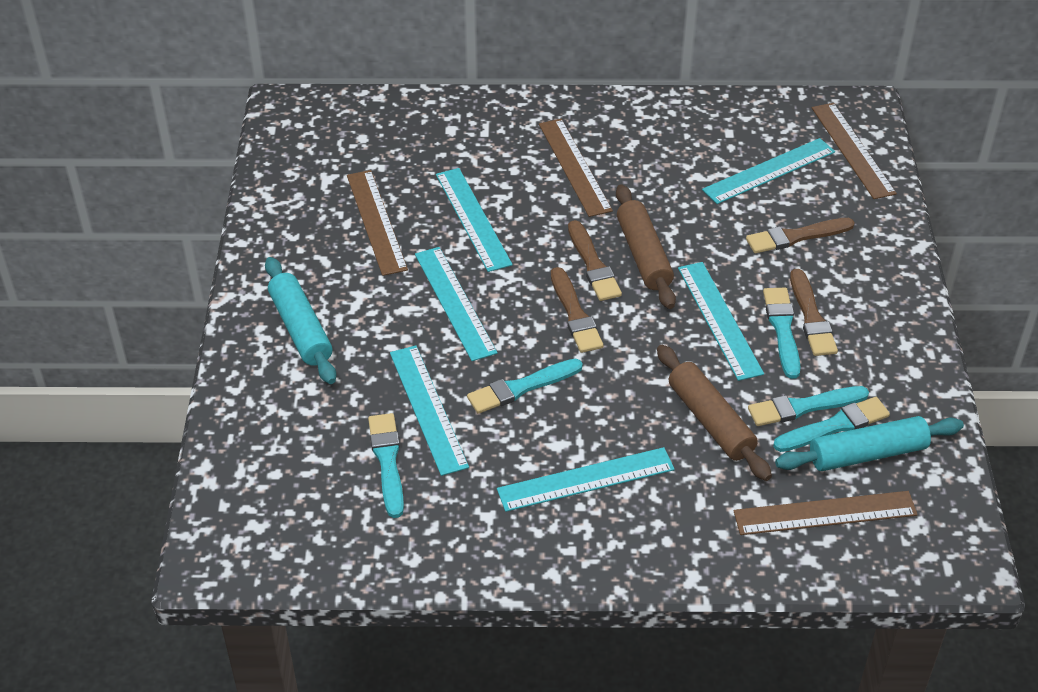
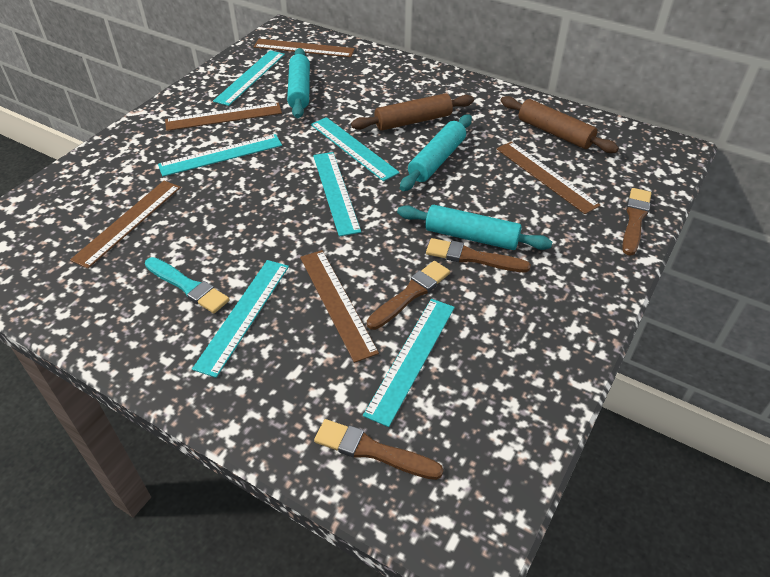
brown ruler: 4 -> 5
turquoise brush: 5 -> 1
turquoise rolling pin: 2 -> 3

